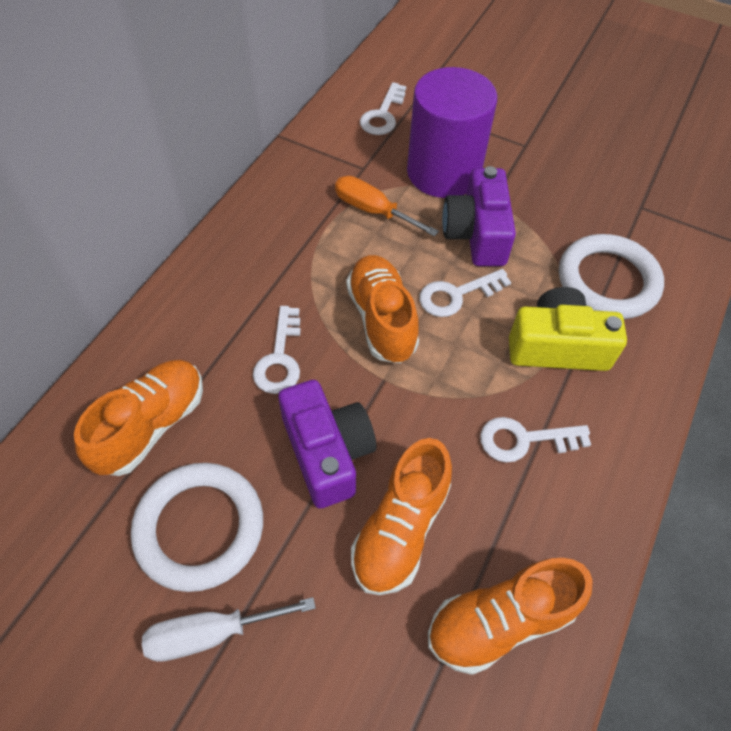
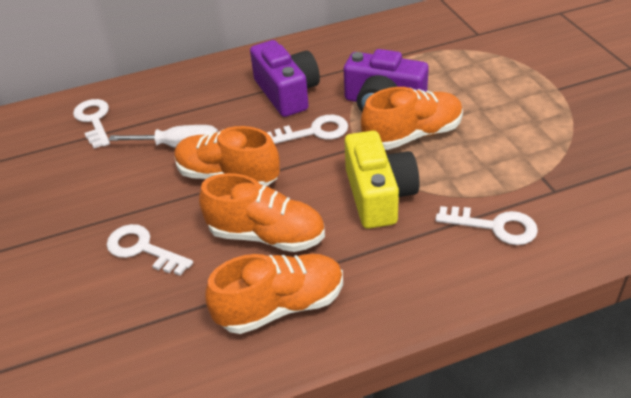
orange screwdriver: 1 -> 0
purple cylinder: 1 -> 0
white ring: 2 -> 0

